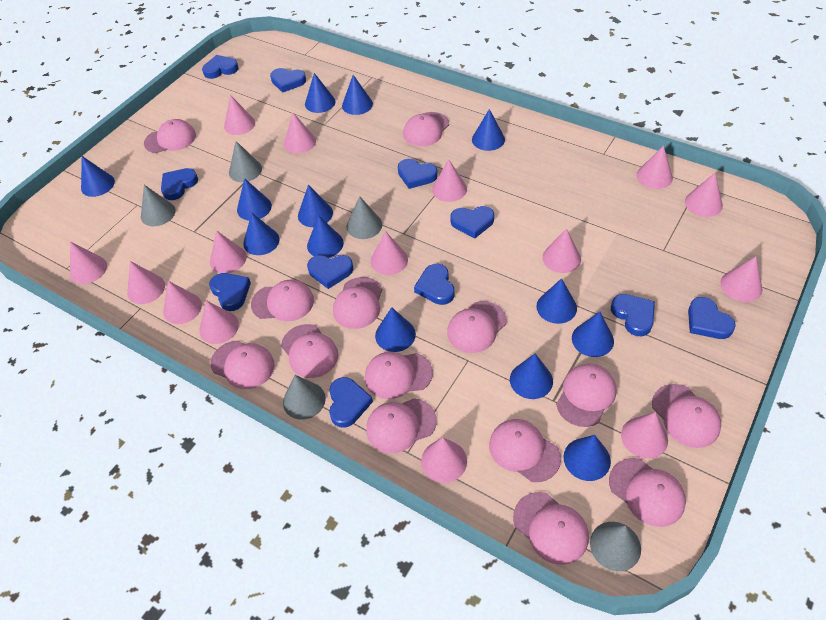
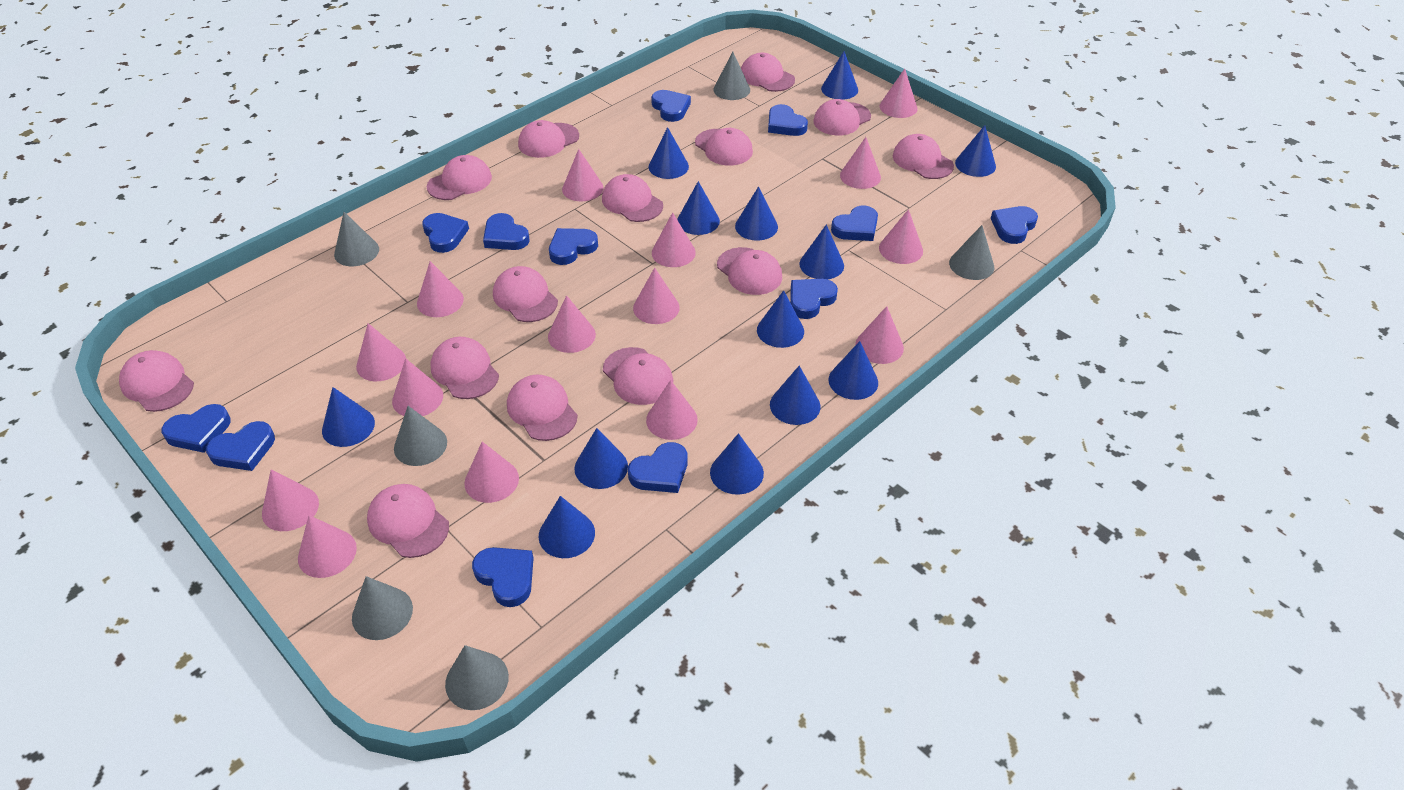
blue heart: 11 -> 12
grey cone: 5 -> 6

